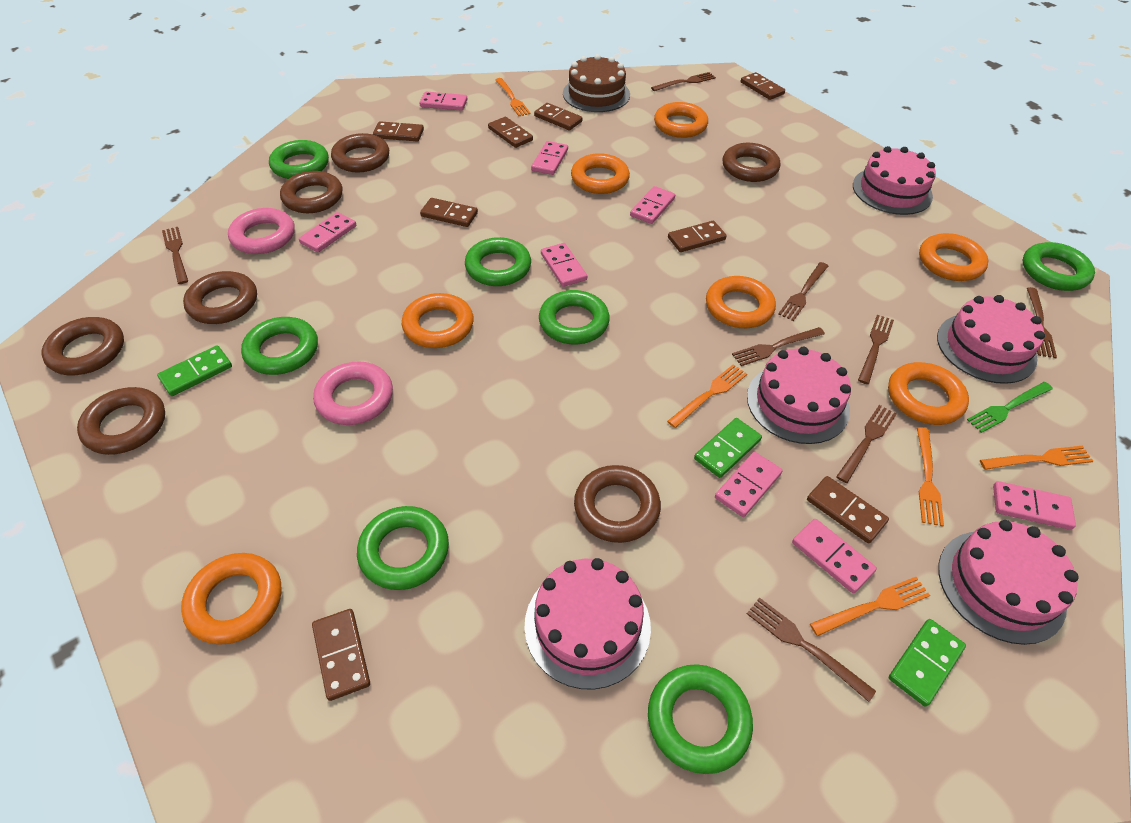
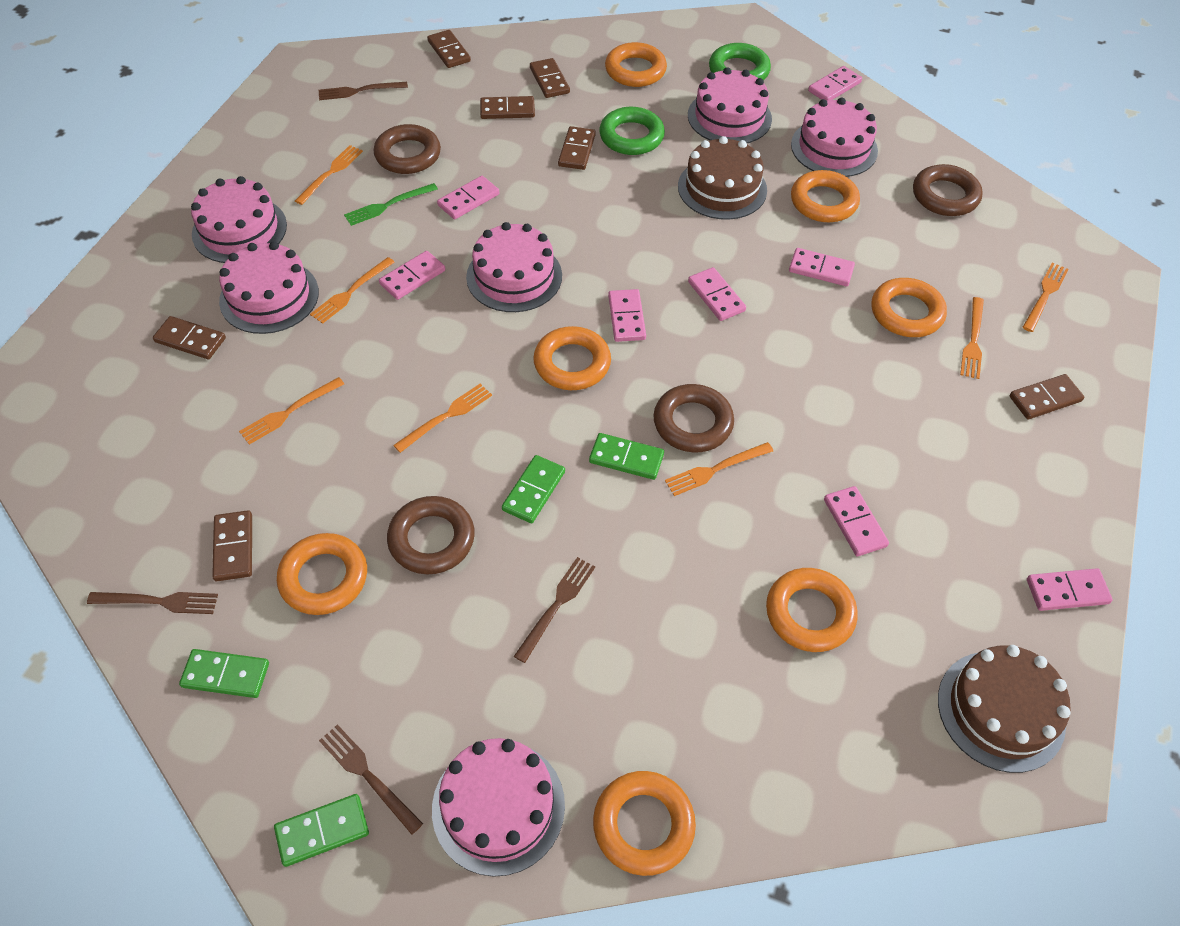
brown cake: 1 -> 2
brown domino: 8 -> 7
brown fork: 8 -> 4
brown ring: 7 -> 4
green domino: 3 -> 4
green ring: 7 -> 2
orange fork: 5 -> 7
pink cake: 5 -> 6
pink ring: 2 -> 0

